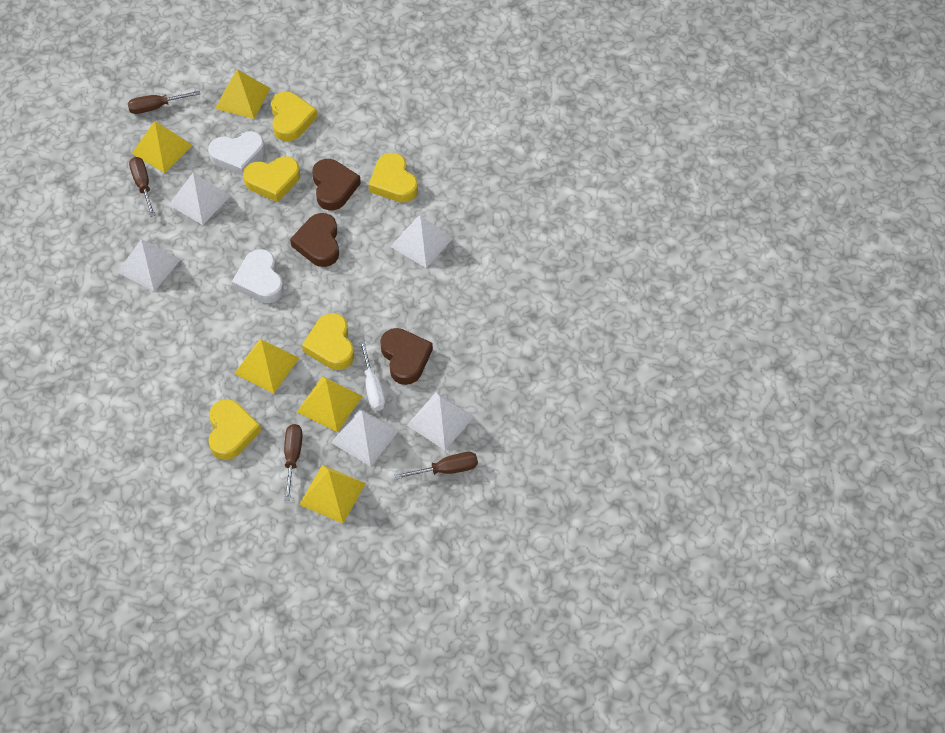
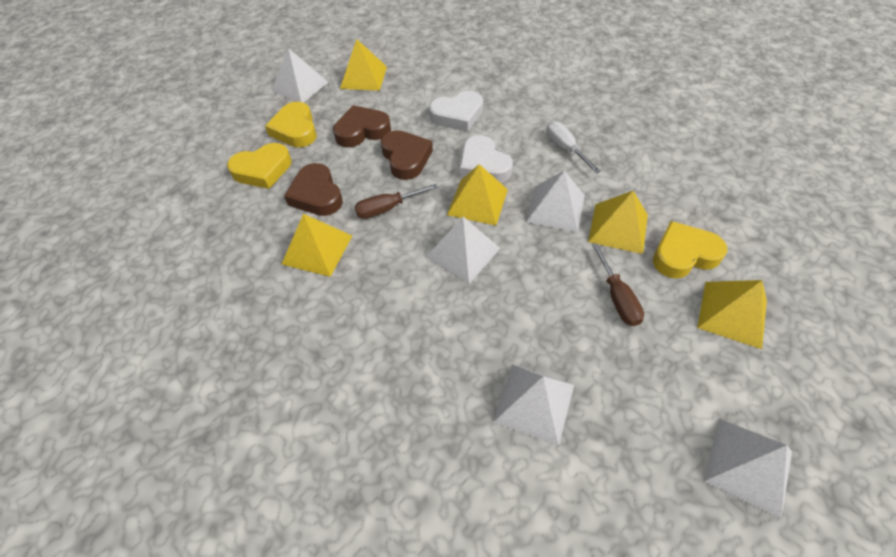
brown screwdriver: 4 -> 2
yellow heart: 5 -> 3

